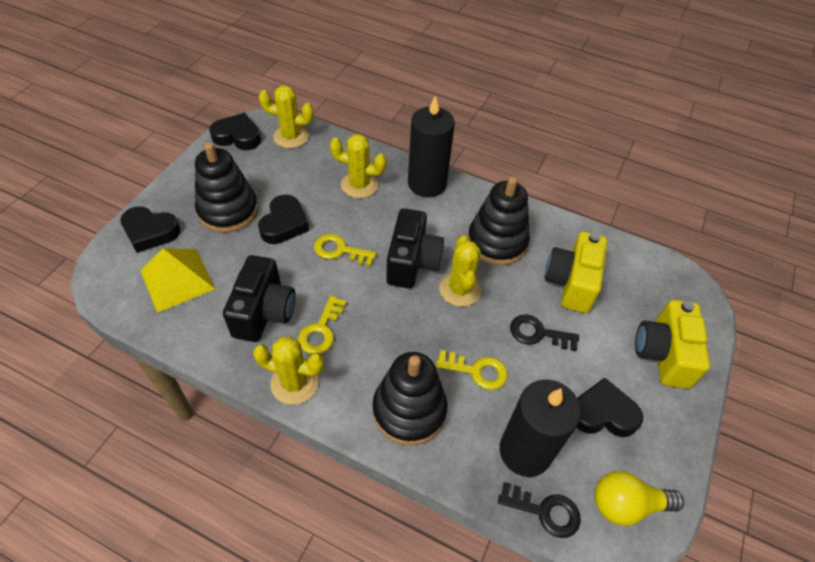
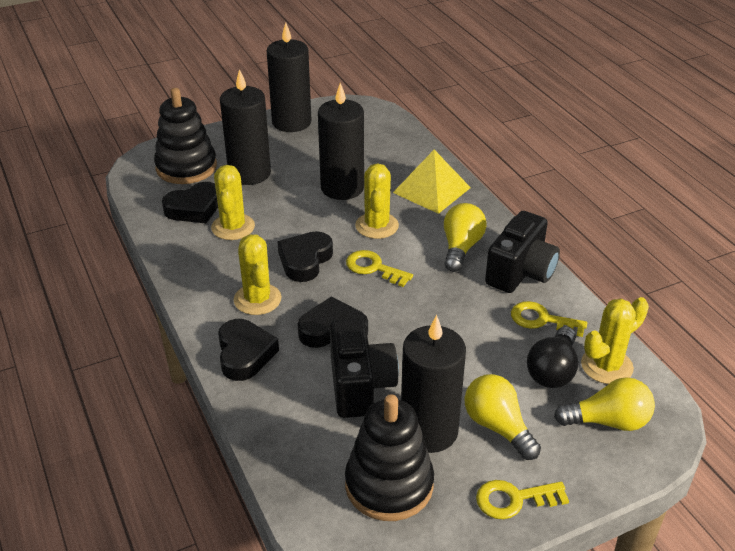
black candle: 2 -> 4
black key: 2 -> 0
black light bulb: 0 -> 1
black stacking toy: 3 -> 2
yellow camera: 2 -> 0
yellow light bulb: 1 -> 3

